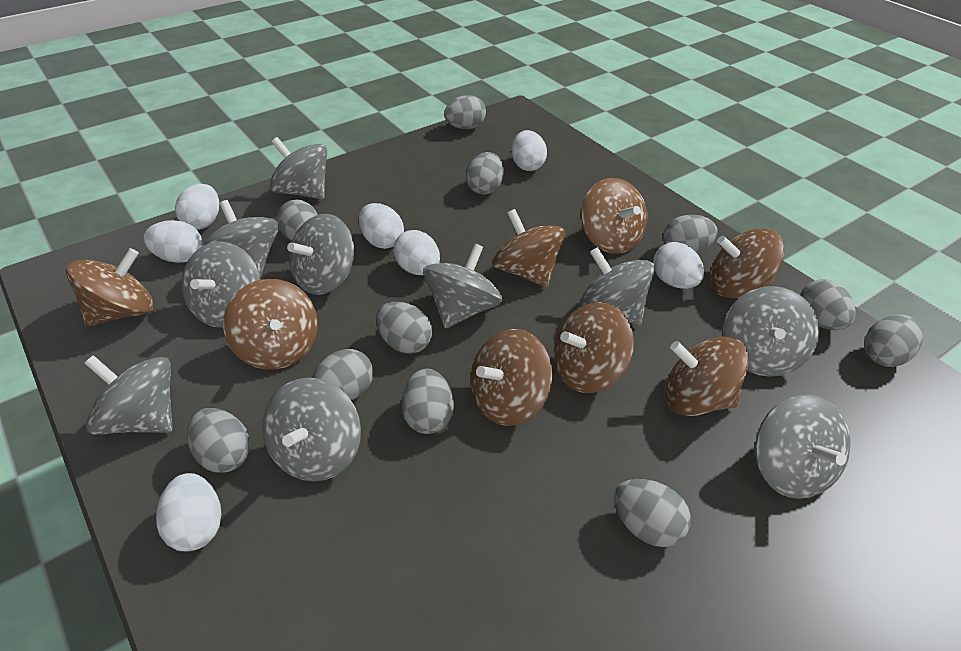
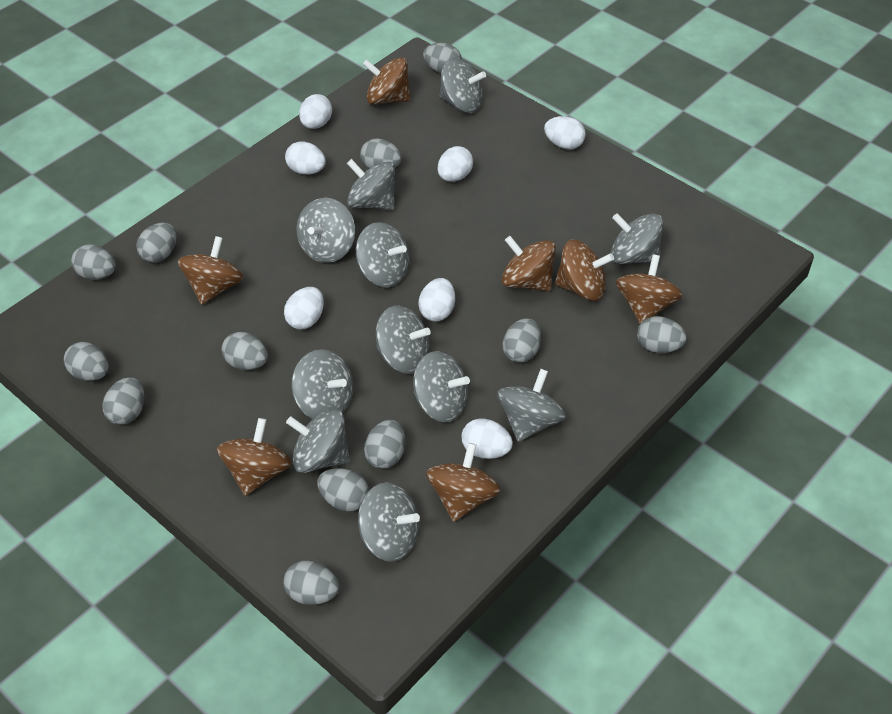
brown spinning top: 8 -> 7
grey egg: 11 -> 12
grey spinning top: 10 -> 11

